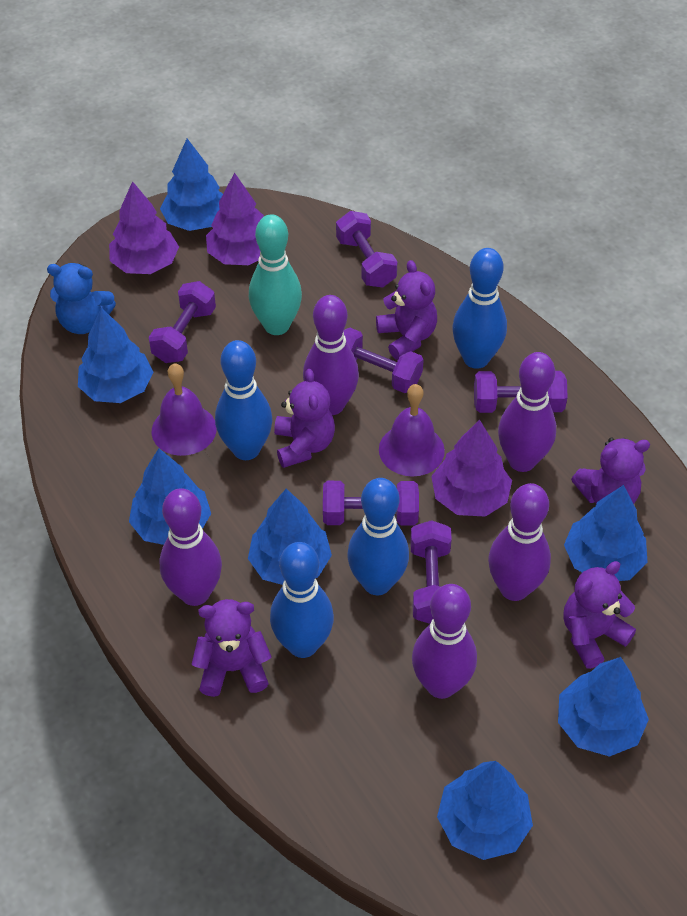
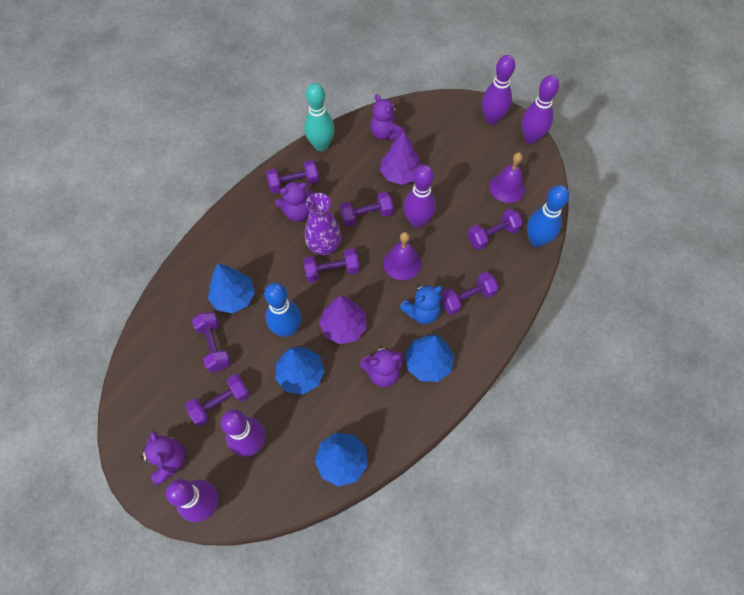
blue bowling pin: 4 -> 2
blue tree: 7 -> 4
purple dumbbell: 6 -> 7
purple teddy bear: 5 -> 4
purple tree: 3 -> 2
purple vase: 0 -> 1

